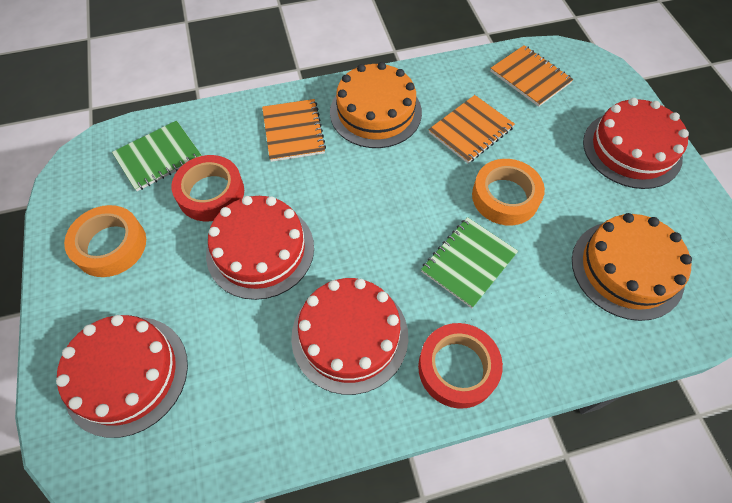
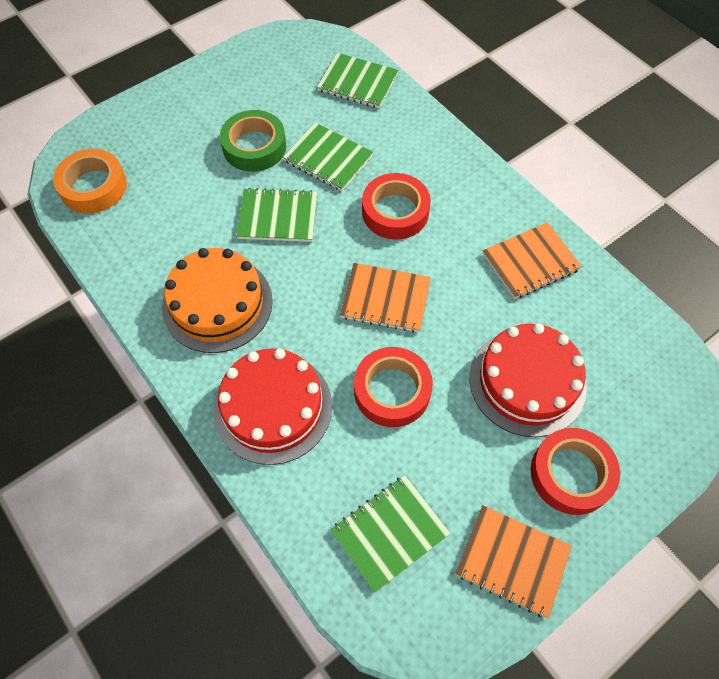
green notebook: 2 -> 4
green tape: 0 -> 1
orange cake: 2 -> 1
orange tape: 2 -> 1
red cake: 4 -> 2
red tape: 2 -> 3

